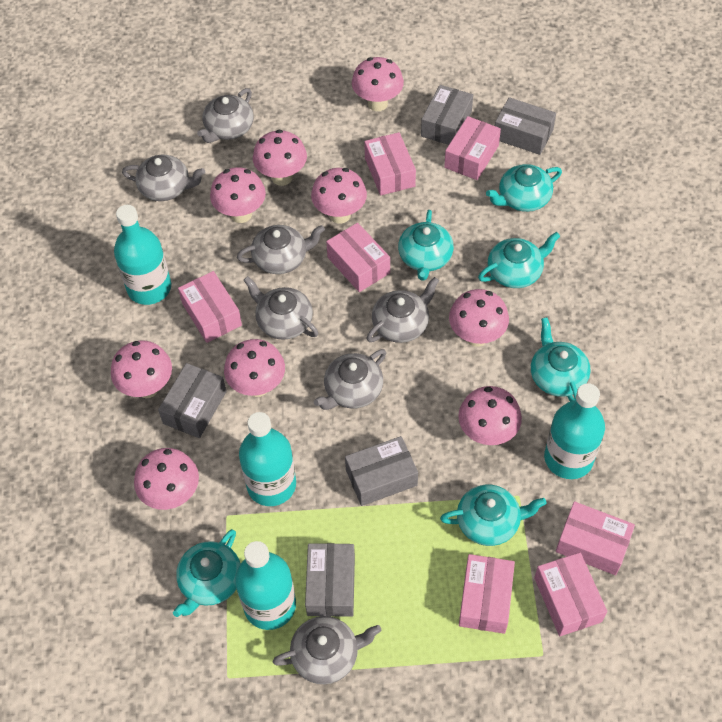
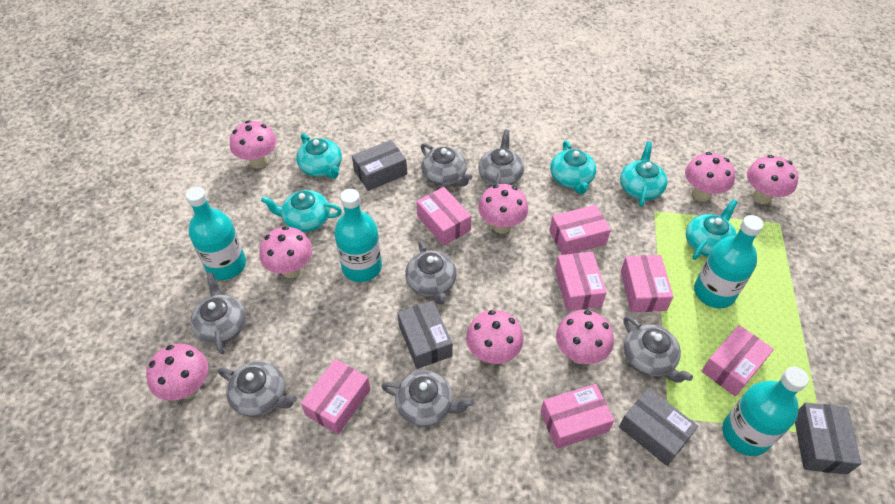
grey box: 5 -> 4
pink mushroom: 9 -> 8
turquoise teapot: 6 -> 5

